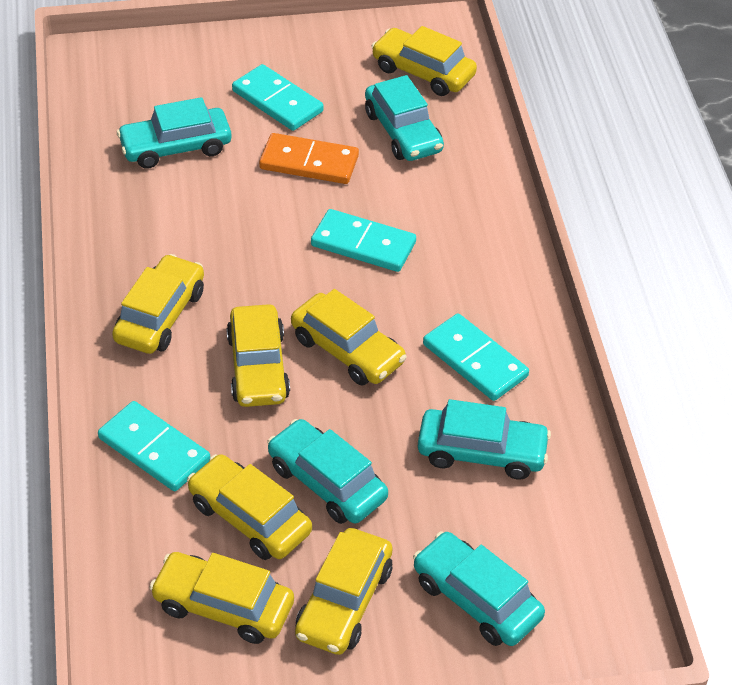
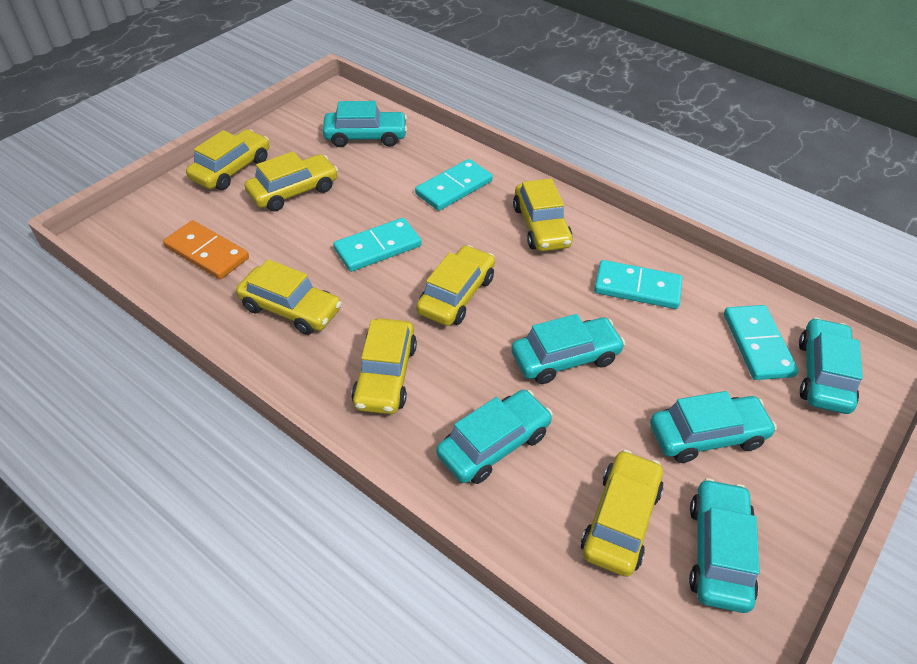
turquoise car: 5 -> 6

